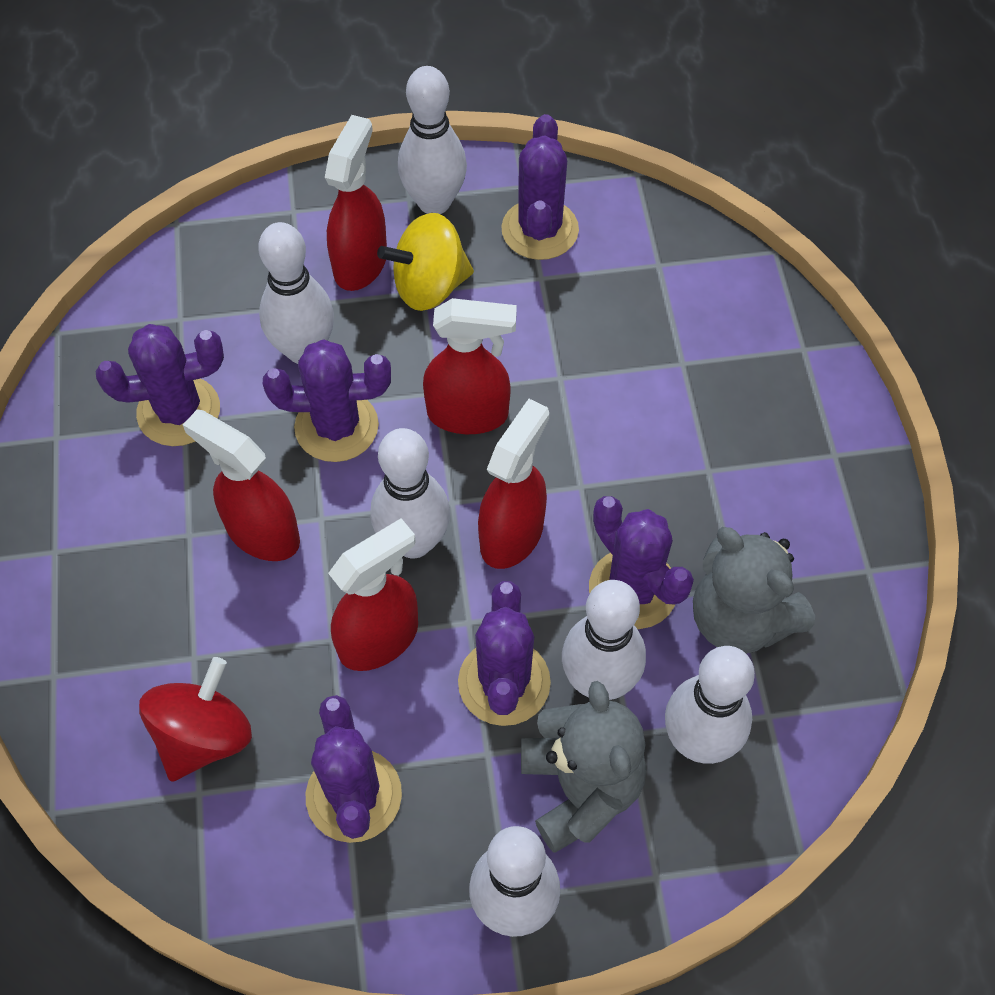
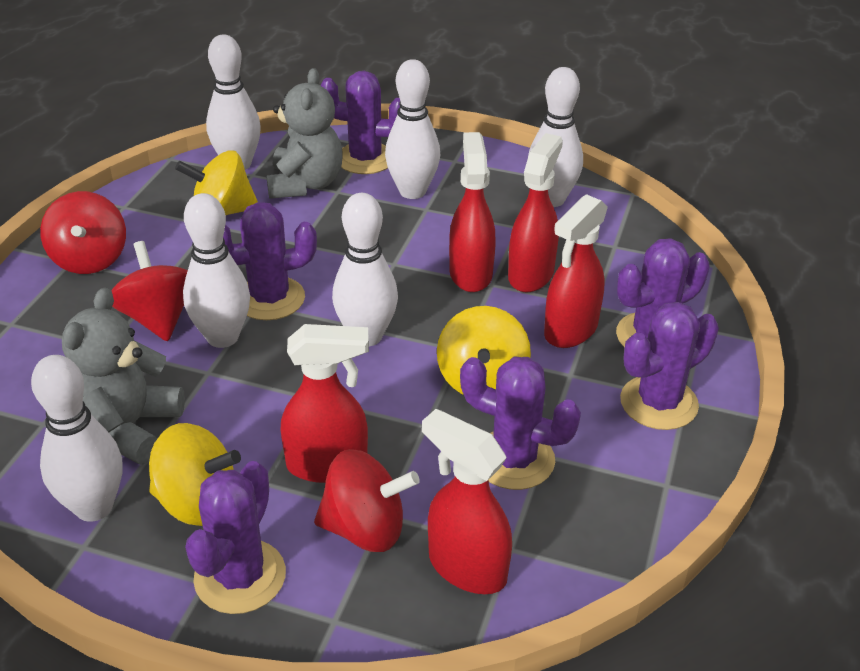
red spinning top: 1 -> 3
yellow spinning top: 1 -> 3

